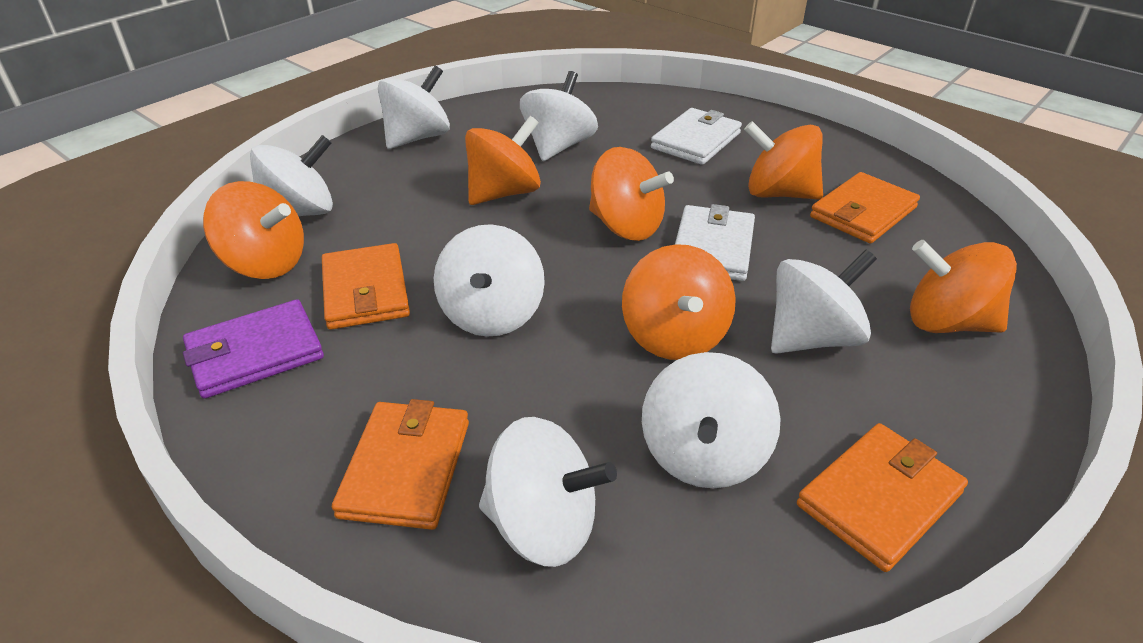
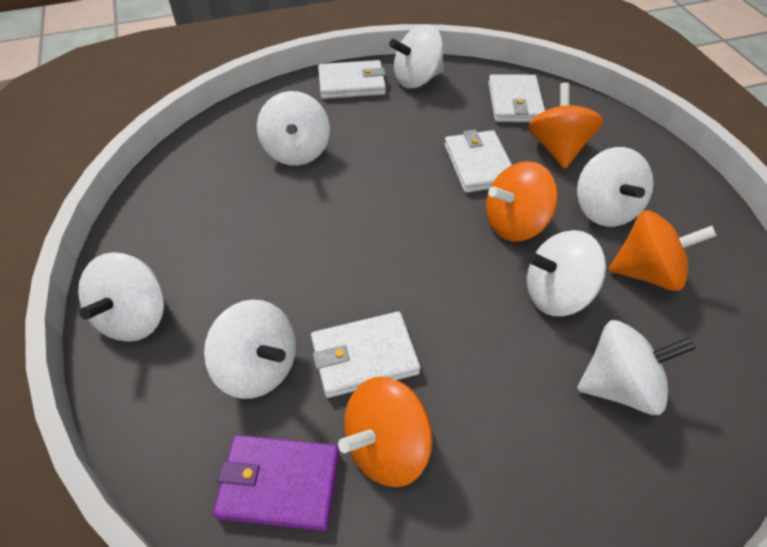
orange spinning top: 6 -> 4
orange wallet: 4 -> 0
white wallet: 2 -> 4

